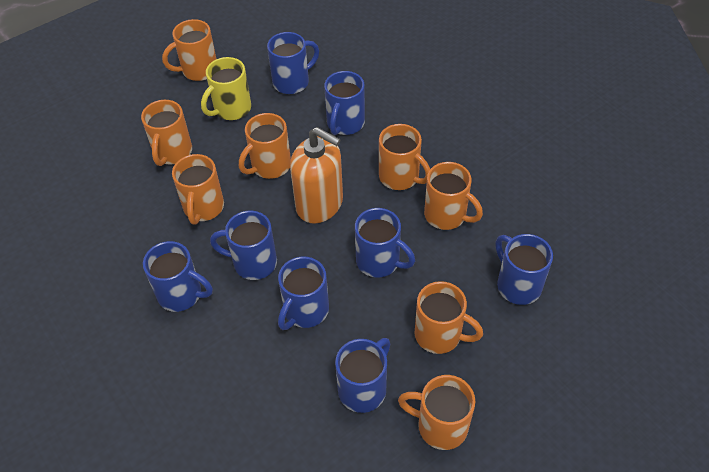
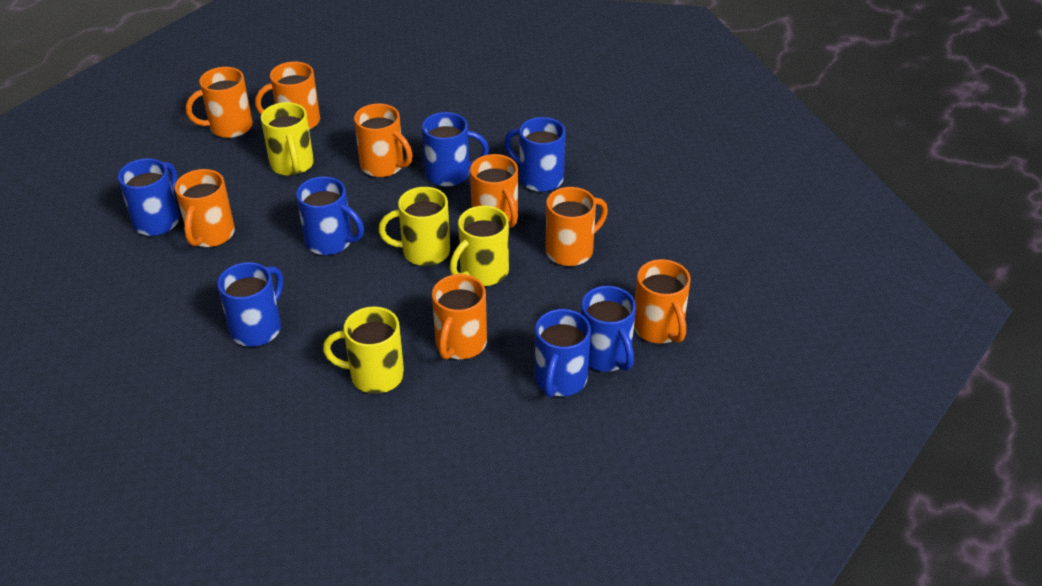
blue mug: 8 -> 7
orange soap dispenser: 1 -> 0
yellow mug: 1 -> 4

